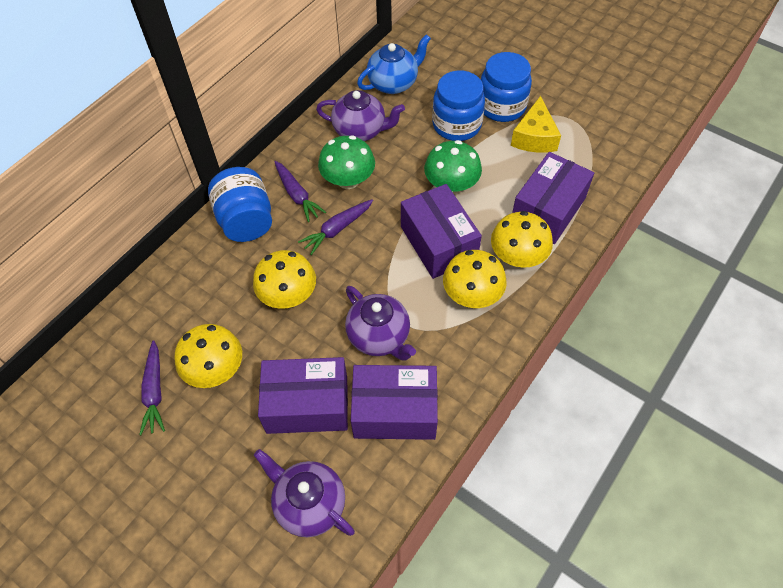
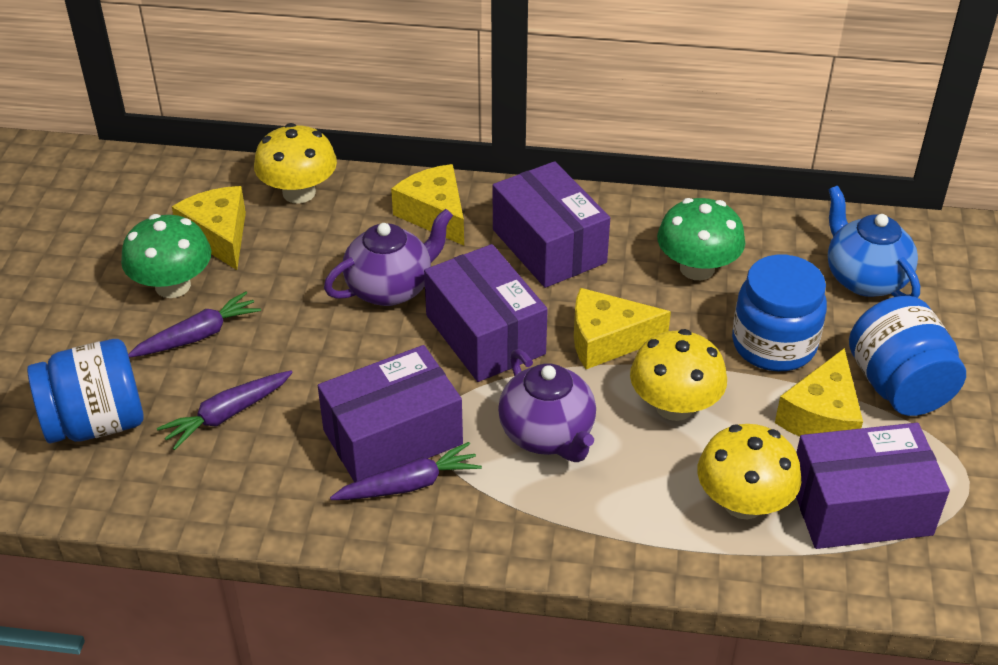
purple teapot: 3 -> 2
yellow cheese: 1 -> 4
yellow mushroom: 4 -> 3

